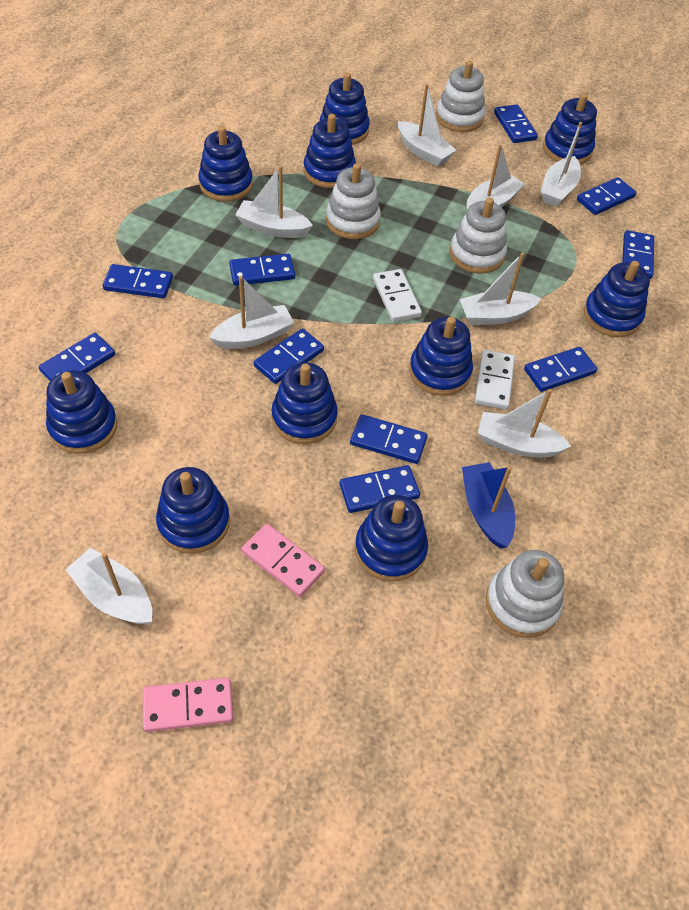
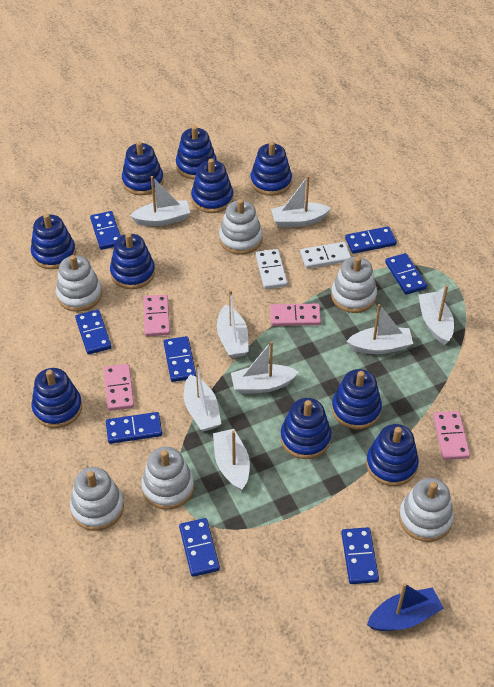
blue domino: 10 -> 8
pink domino: 2 -> 4
white stacking toy: 4 -> 6

